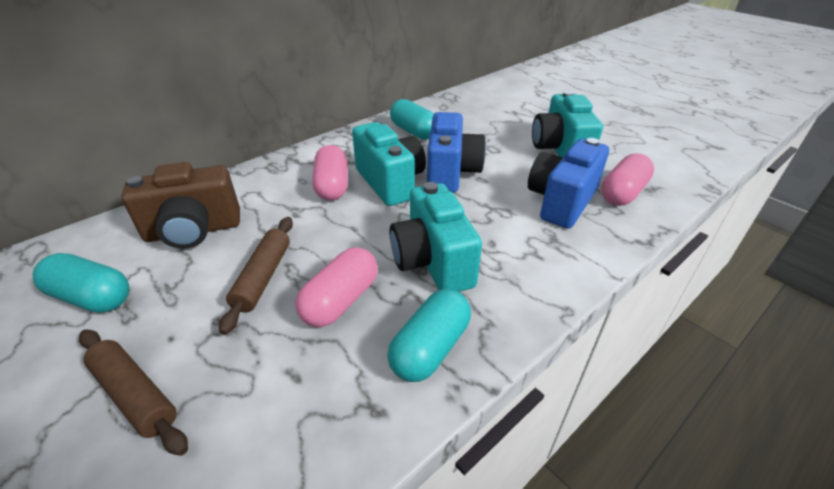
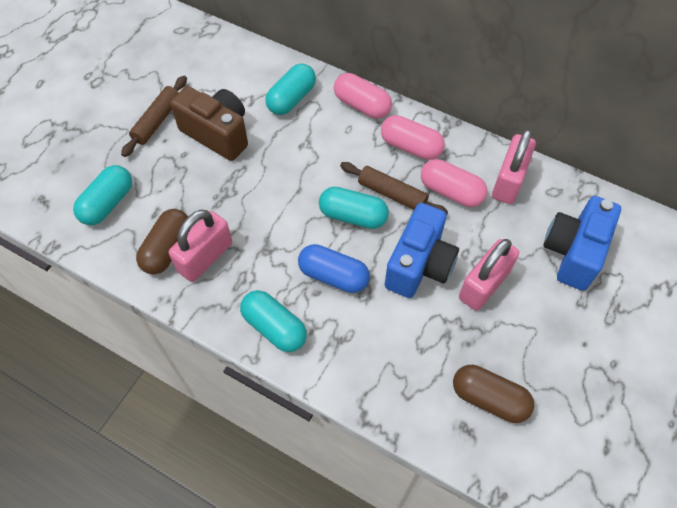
blue capsule: 0 -> 1
brown capsule: 0 -> 2
pink padlock: 0 -> 3
turquoise camera: 3 -> 0
turquoise capsule: 3 -> 4

